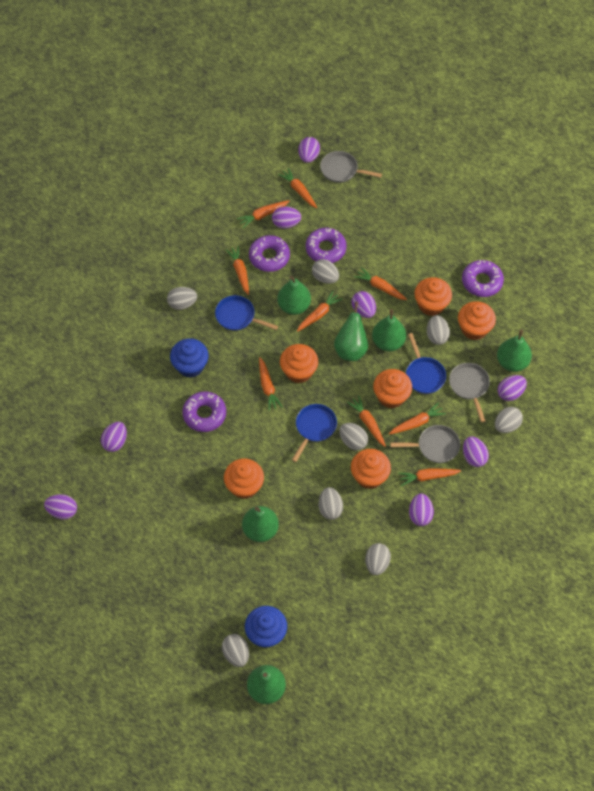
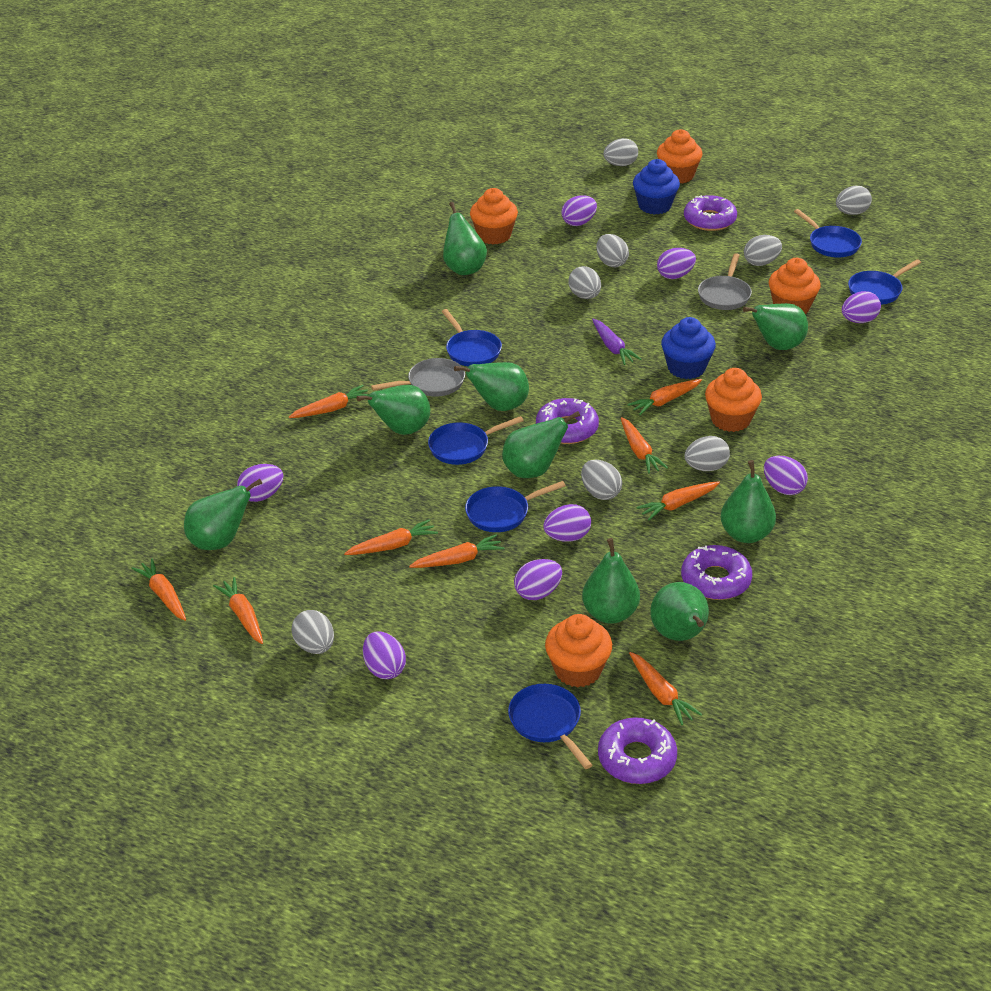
blue pan: 3 -> 6
green pear: 6 -> 9
grey pan: 3 -> 2
orange cupcake: 6 -> 5
purple carrot: 0 -> 1

